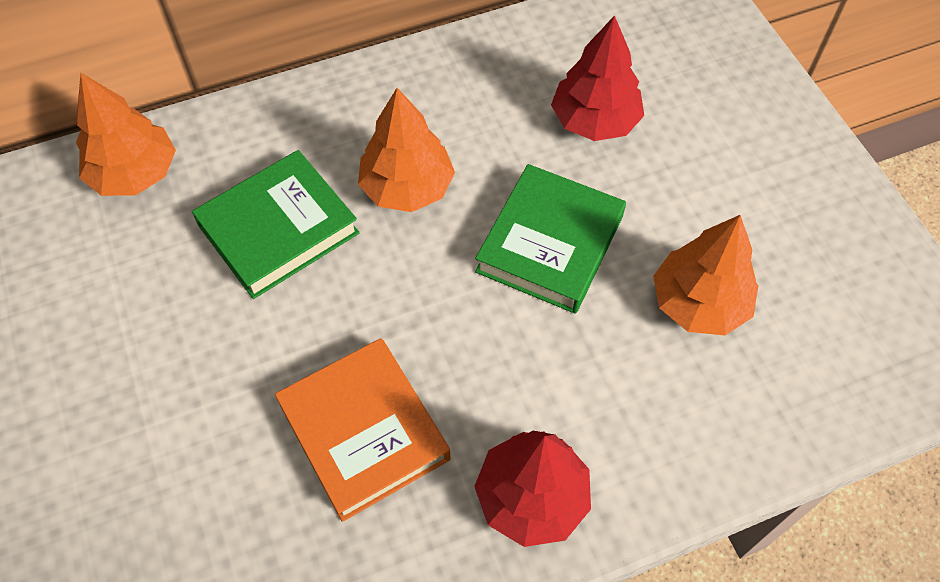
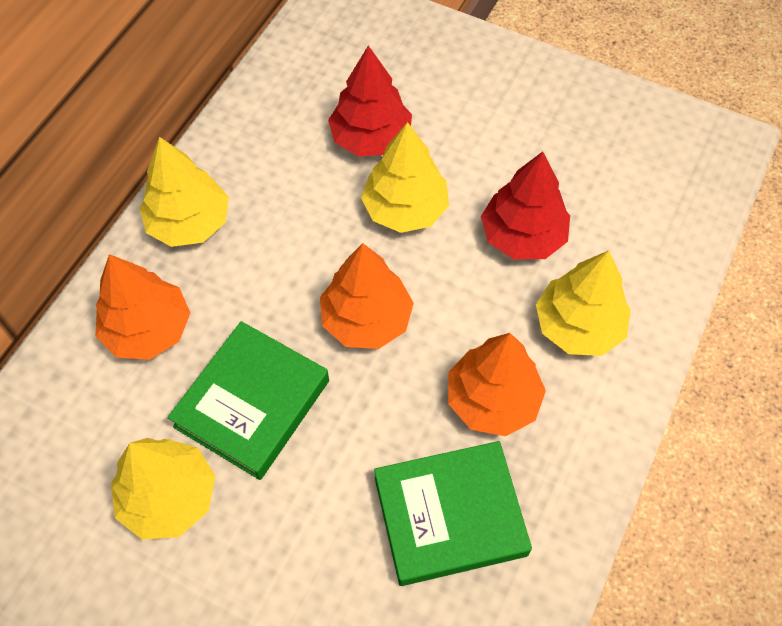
orange book: 1 -> 0
yellow tree: 0 -> 4

